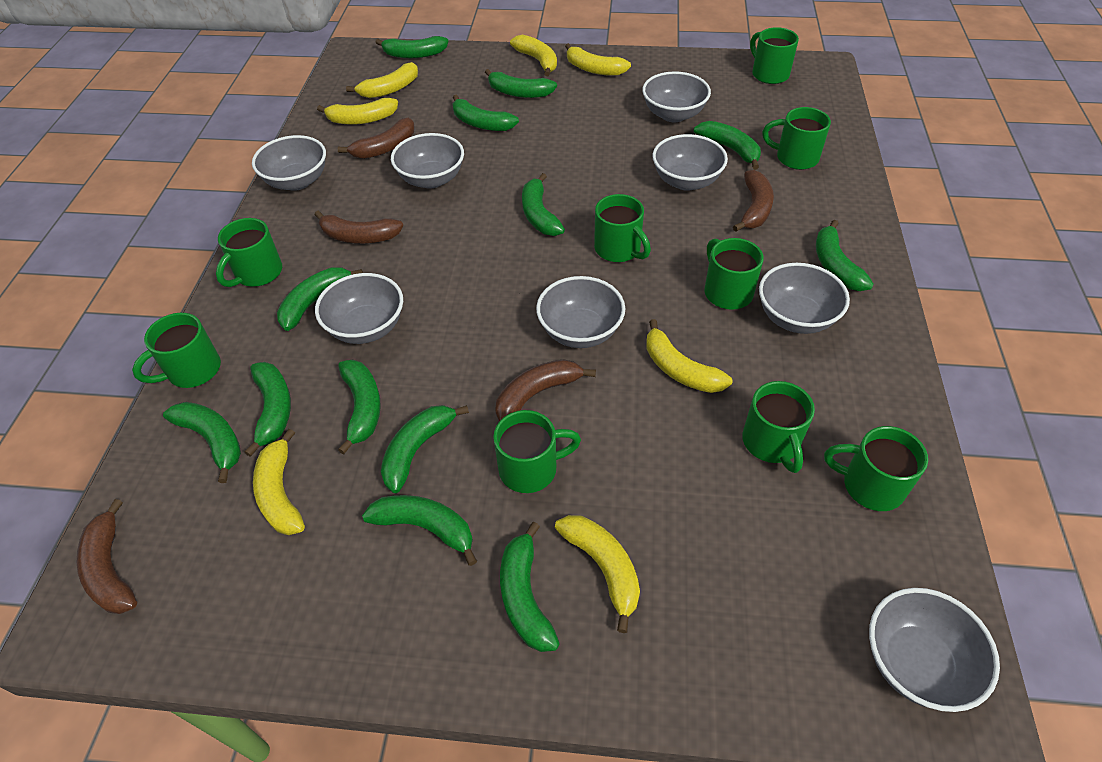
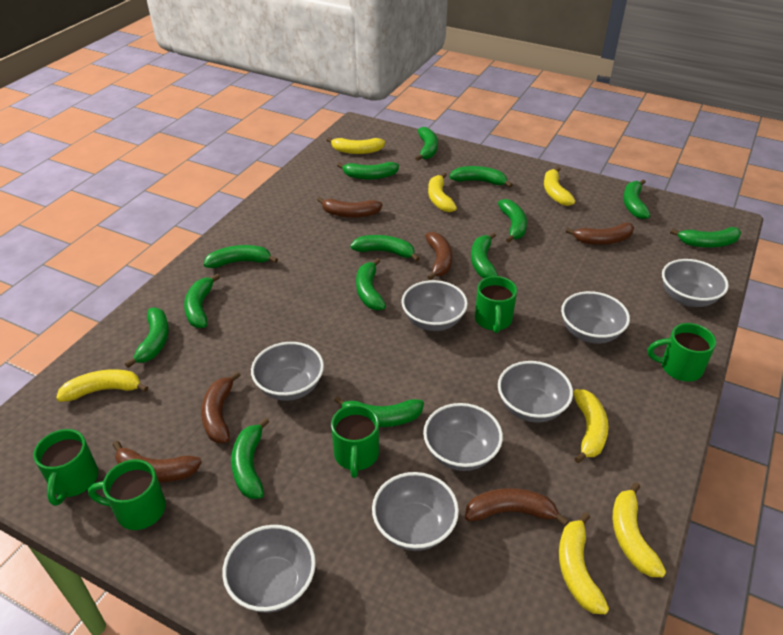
brown banana: 5 -> 6
green banana: 13 -> 14
green mug: 9 -> 5

